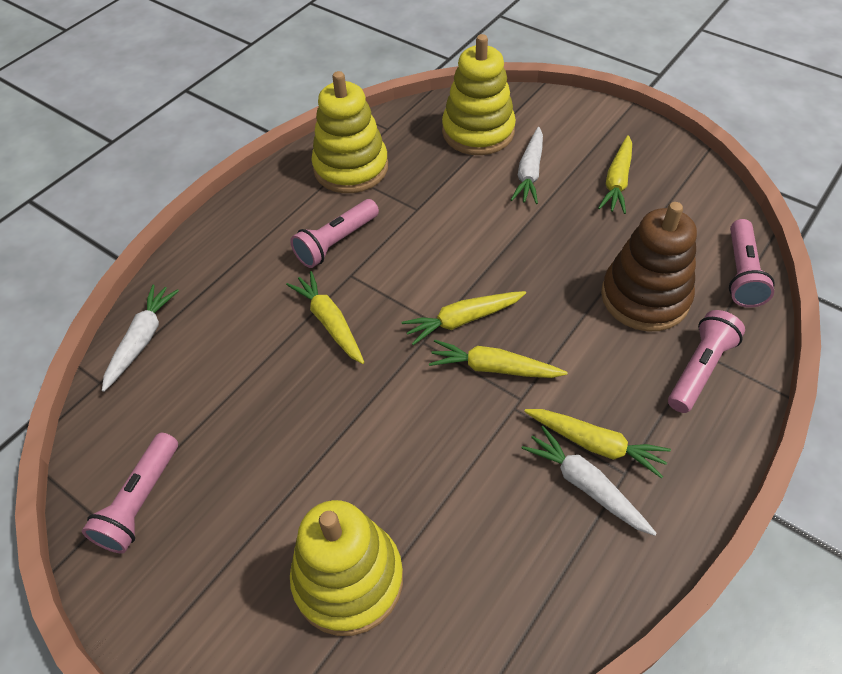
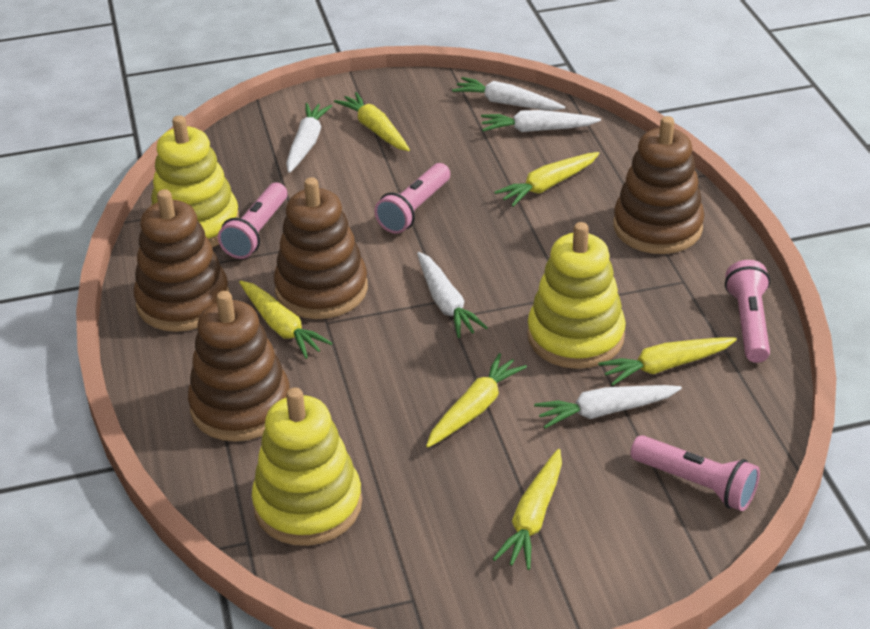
brown stacking toy: 1 -> 4
white carrot: 3 -> 5
yellow carrot: 5 -> 6

